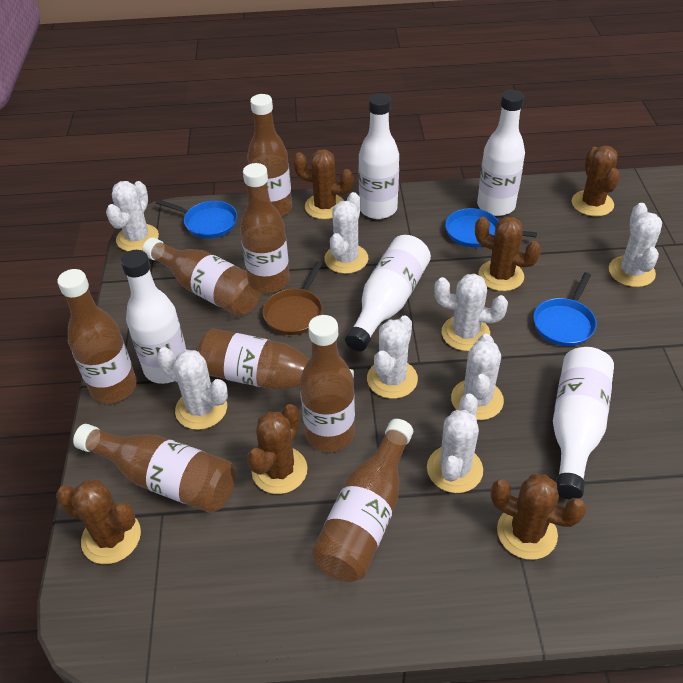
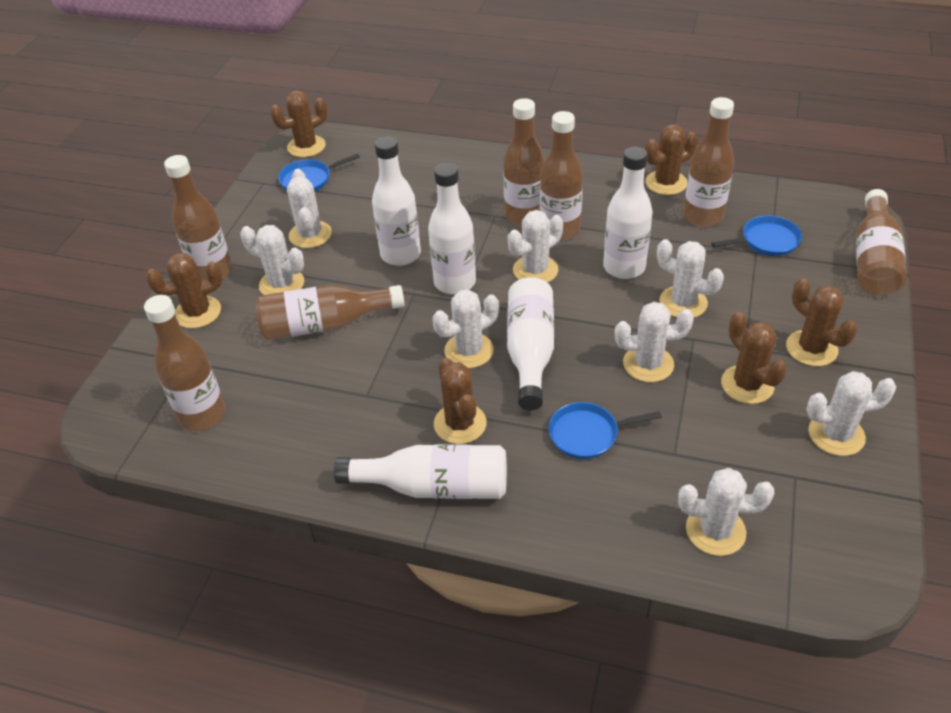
brown bottle: 8 -> 7
brown pan: 1 -> 0

